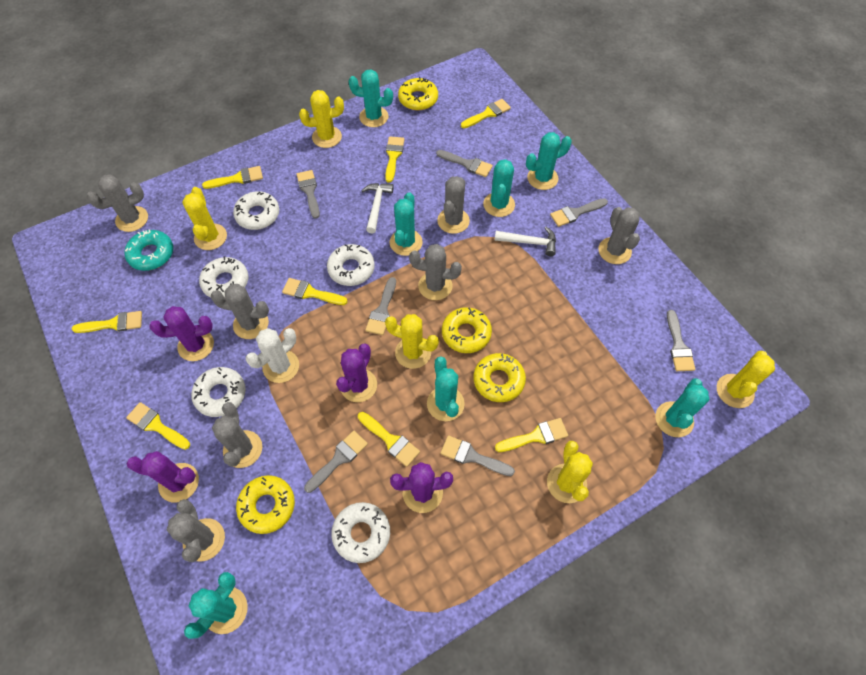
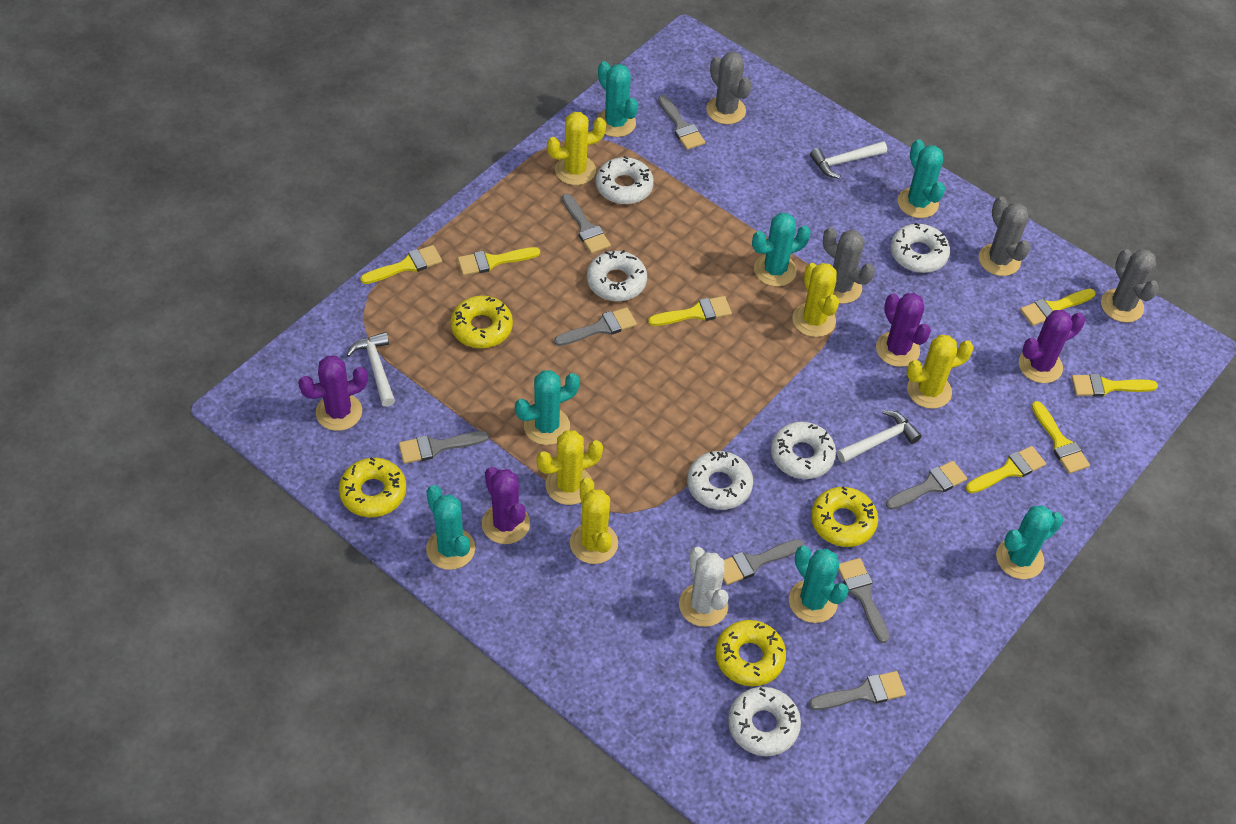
grey brush: 7 -> 8
grey cactus: 7 -> 4
turquoise donut: 1 -> 0
white donut: 5 -> 6
white hammer: 2 -> 3
yellow brush: 8 -> 7

